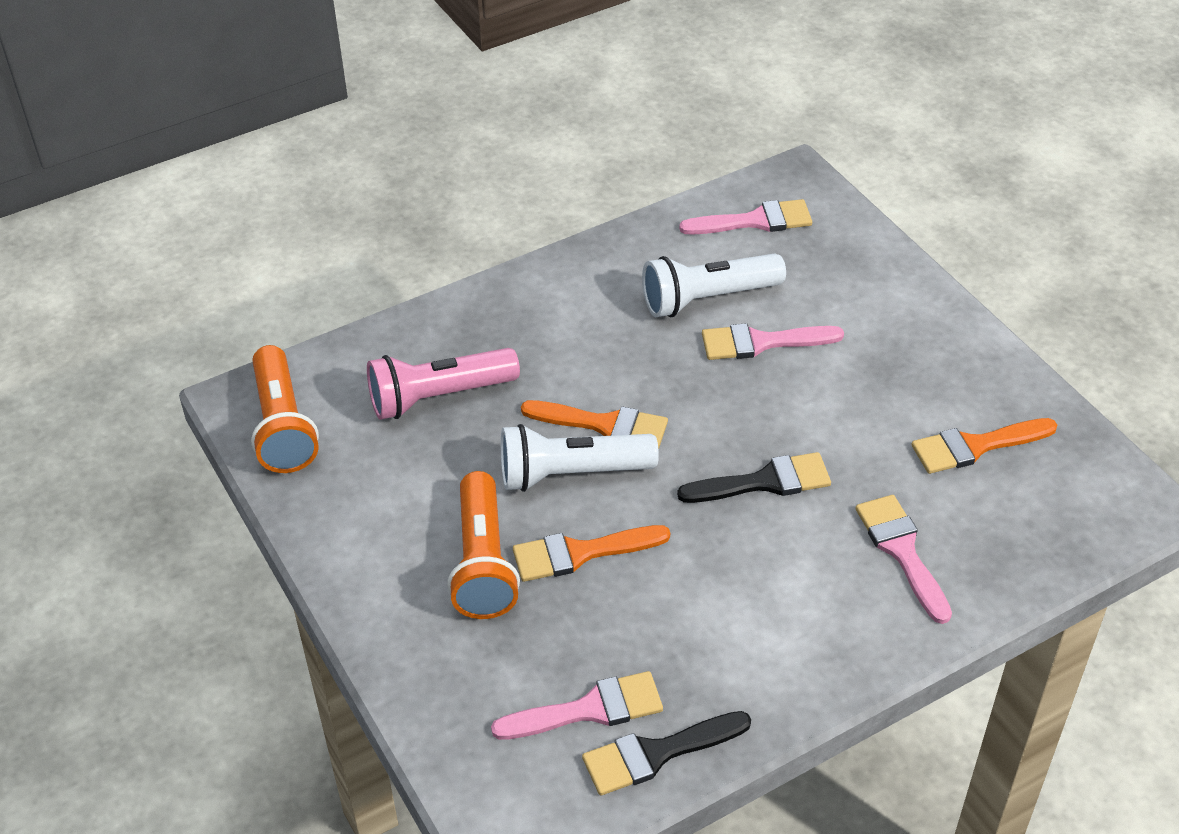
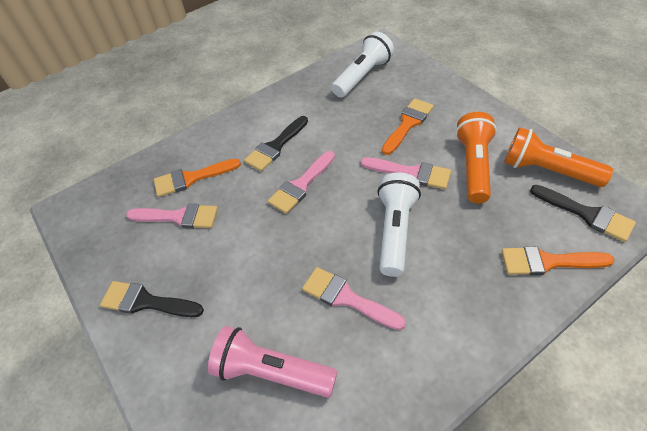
black brush: 2 -> 3

